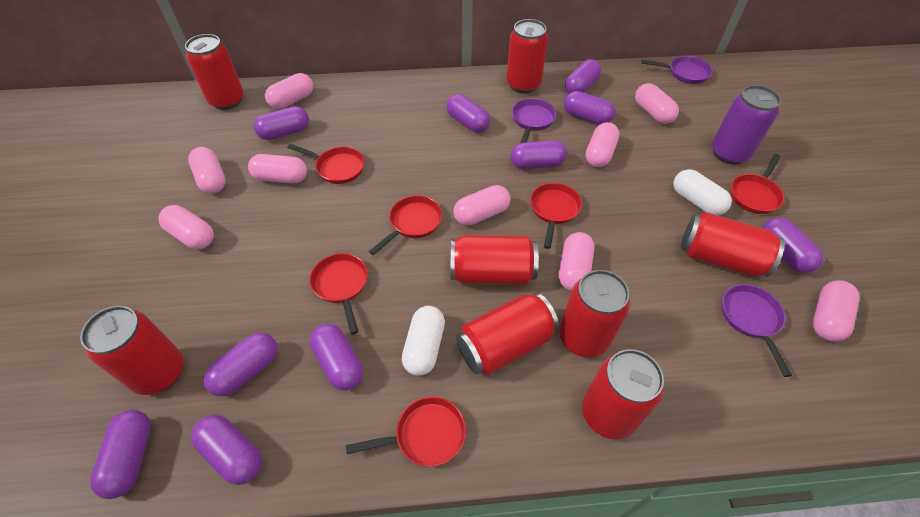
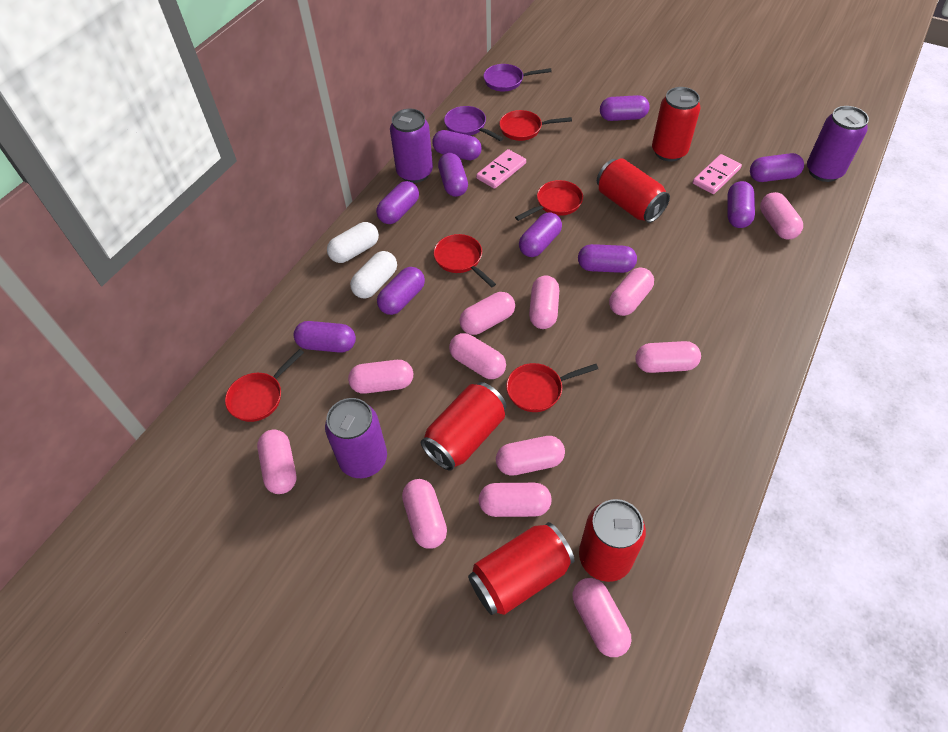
pink capsule: 9 -> 12
pink domino: 0 -> 2
purple can: 1 -> 3
purple pan: 3 -> 2
red can: 8 -> 5
red pan: 6 -> 5

